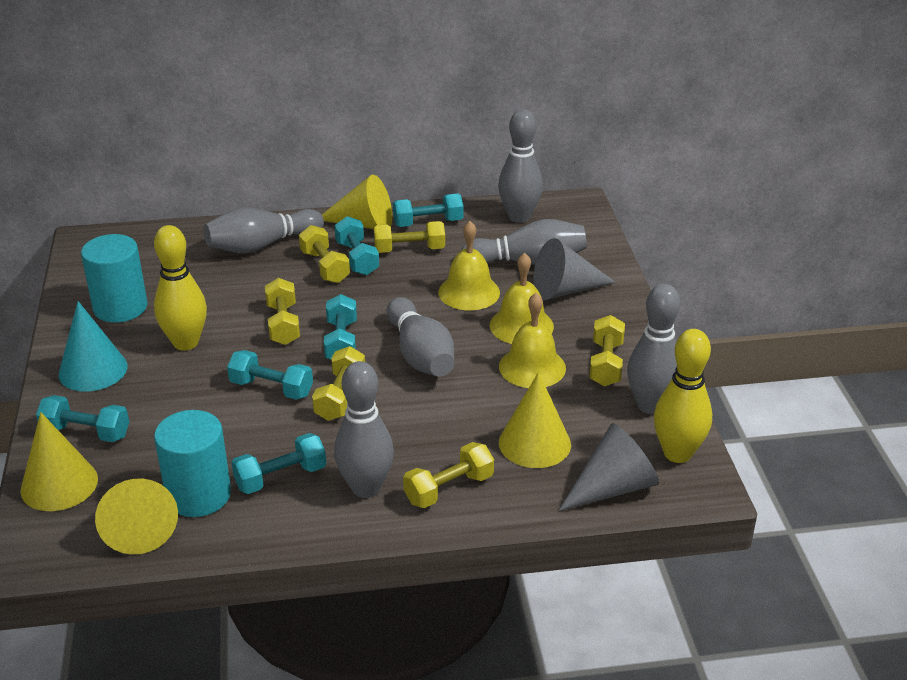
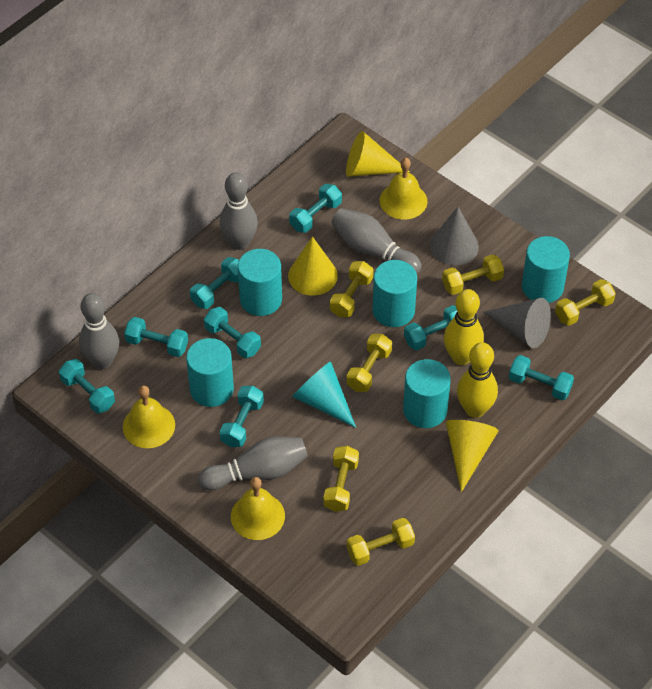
grey bowling pin: 6 -> 4
turquoise cylinder: 2 -> 5
turquoise dumbbell: 6 -> 8
yellow cone: 4 -> 3

